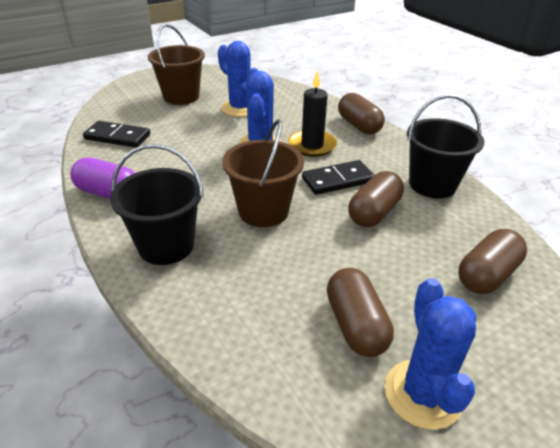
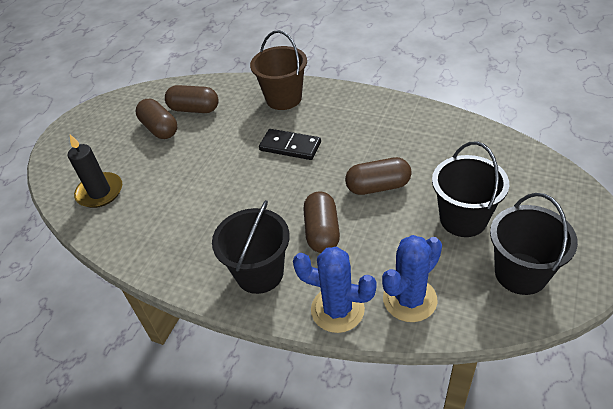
black bucket: 2 -> 3
black domino: 2 -> 1
blue cactus: 3 -> 2
brown bucket: 2 -> 1
purple capsule: 1 -> 0

